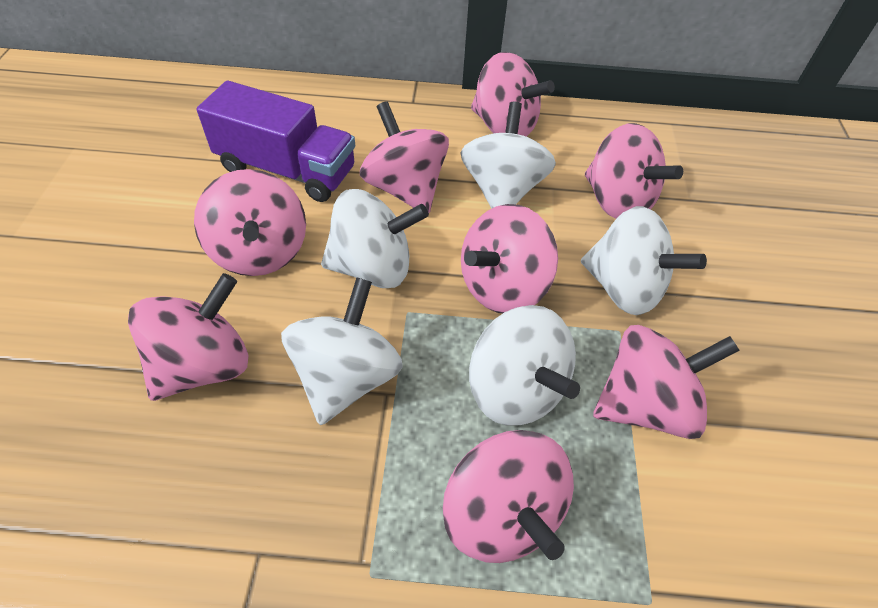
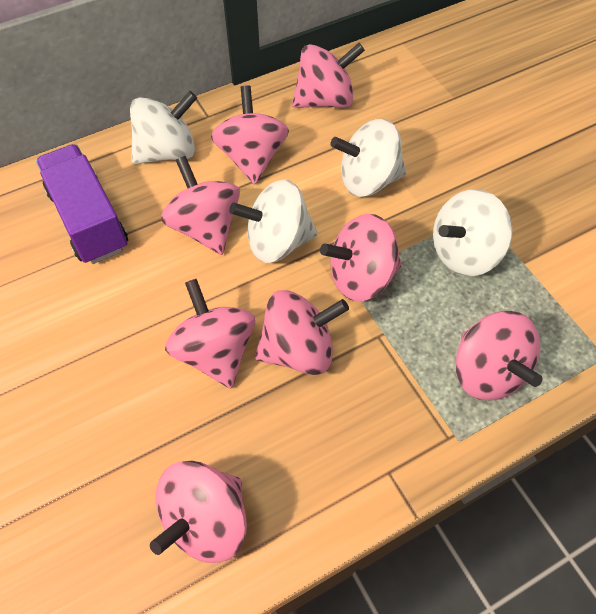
white spinning top: 5 -> 4

